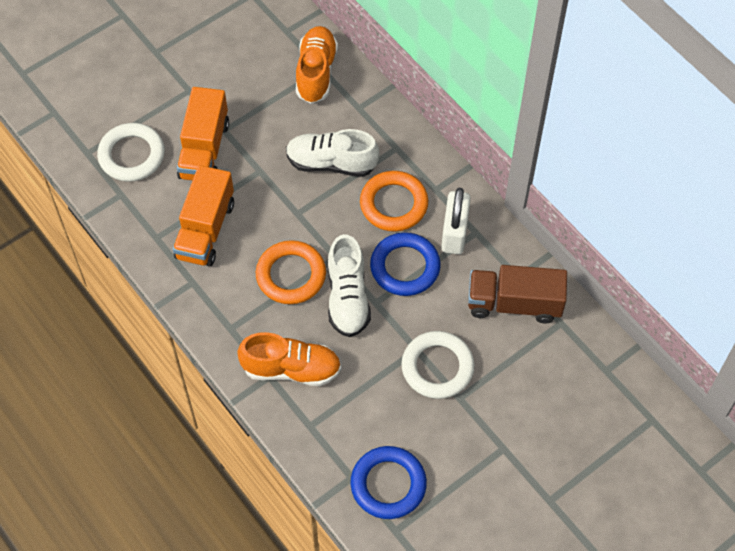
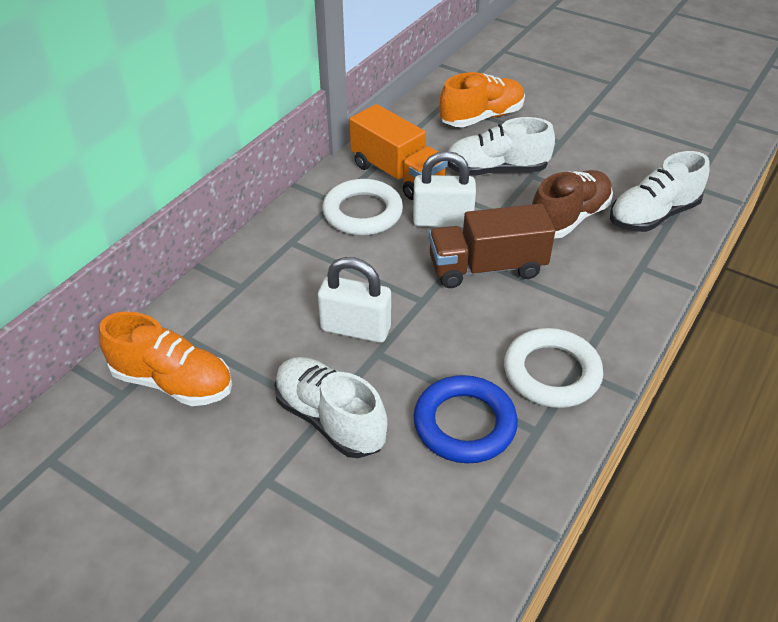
blue ring: 2 -> 1
brown shoe: 0 -> 1
orange ring: 2 -> 0
orange truck: 2 -> 1
white padlock: 1 -> 2
white shoe: 2 -> 3

